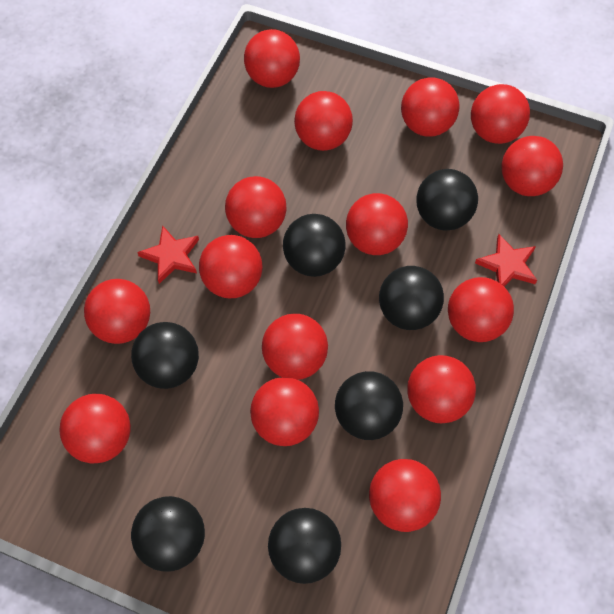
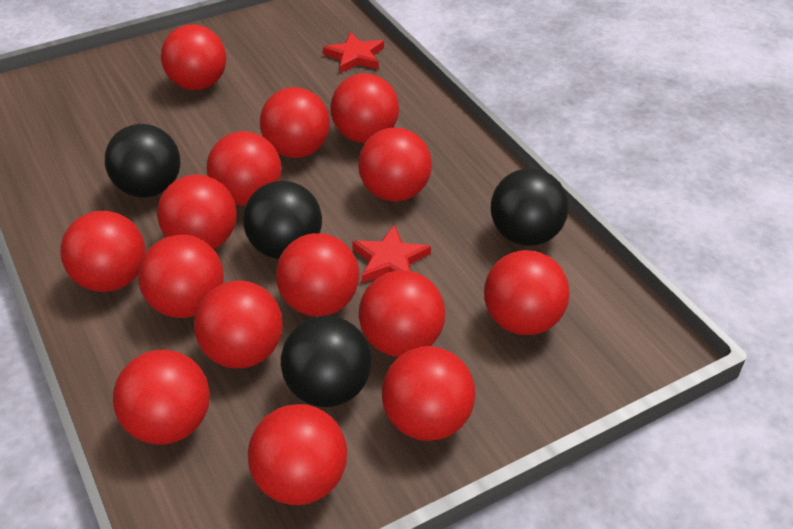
black ball: 7 -> 4

